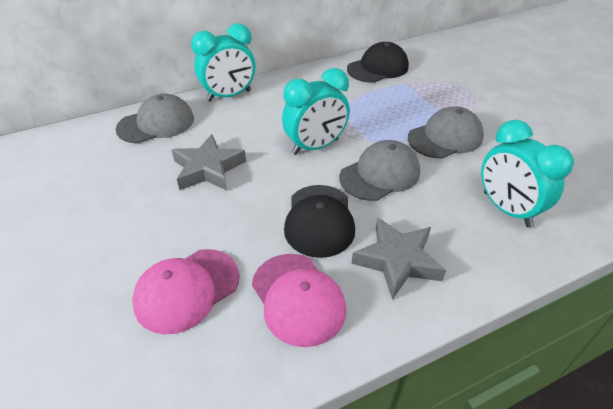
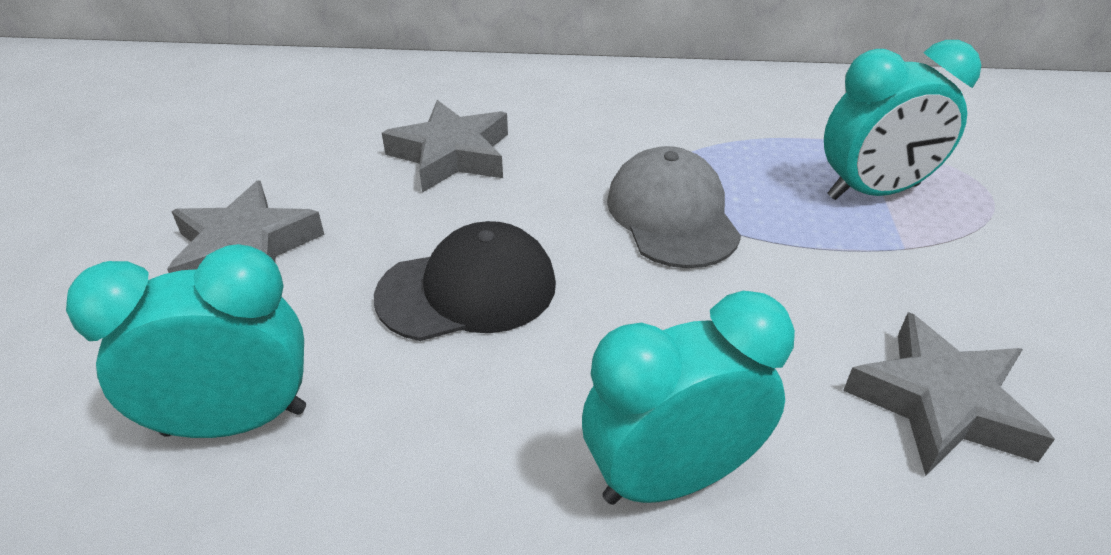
black cap: 2 -> 1
grey cap: 3 -> 1
grey star: 2 -> 3
pink cap: 2 -> 0

